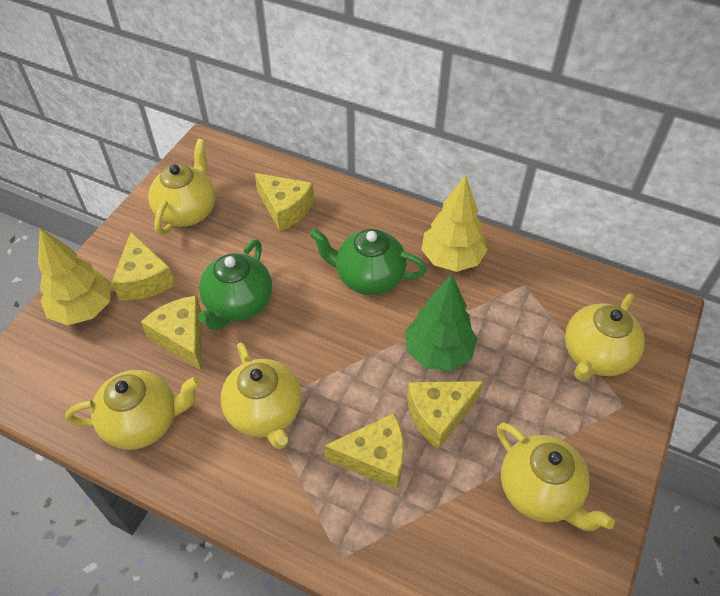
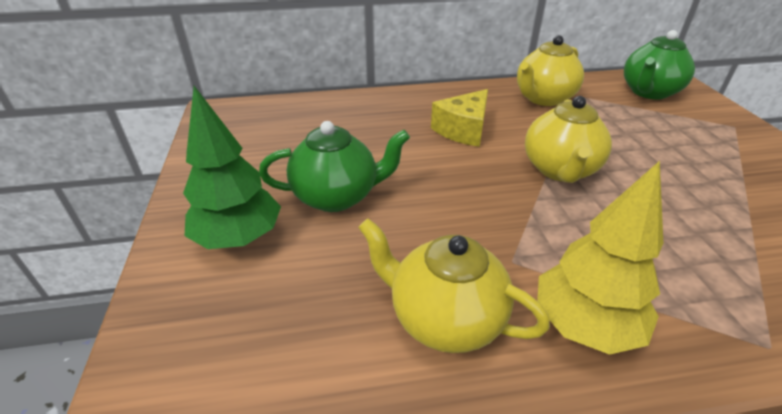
yellow cheese: 5 -> 1
yellow teapot: 5 -> 3
yellow tree: 2 -> 1

